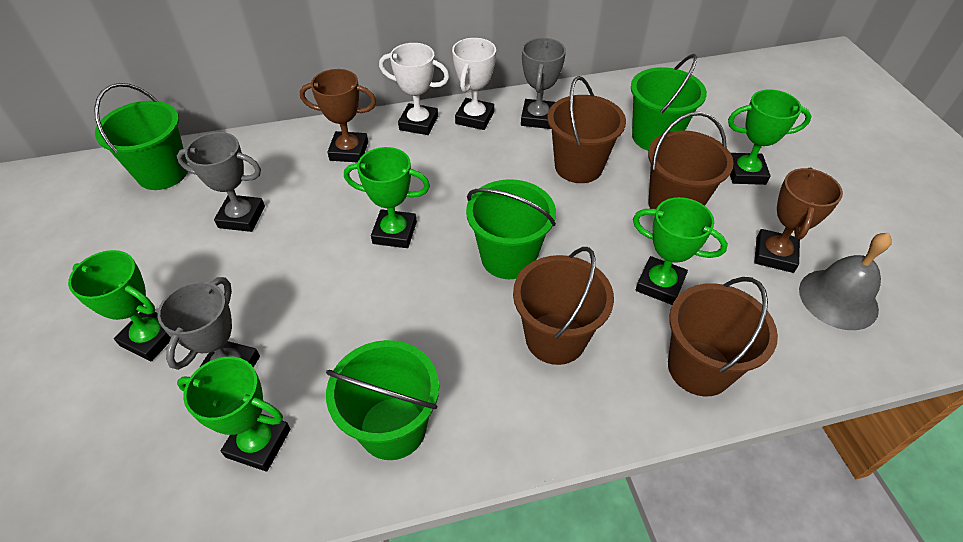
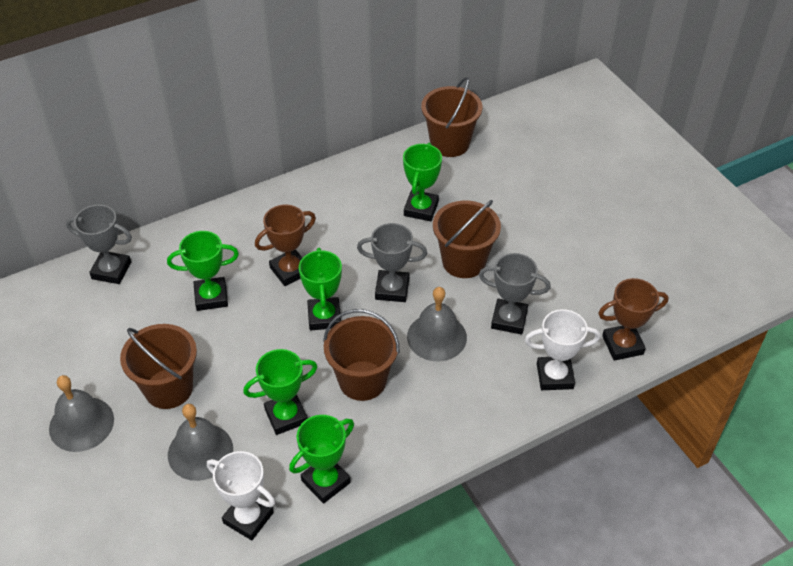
green bucket: 4 -> 0
grey bell: 1 -> 3

